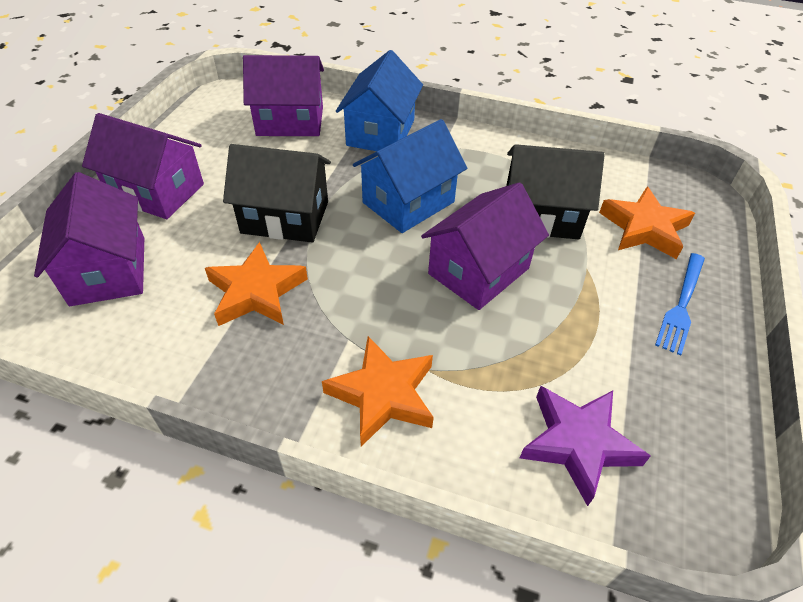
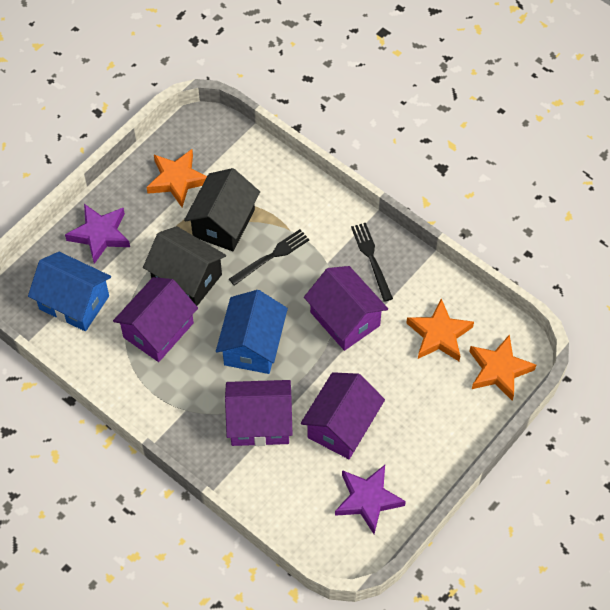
black fork: 0 -> 2
blue fork: 1 -> 0
purple star: 1 -> 2

